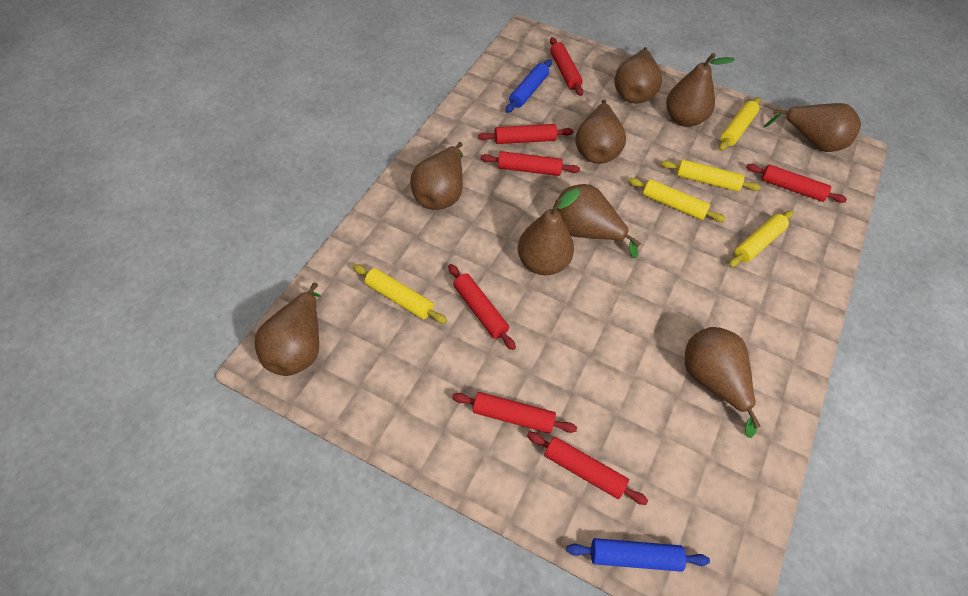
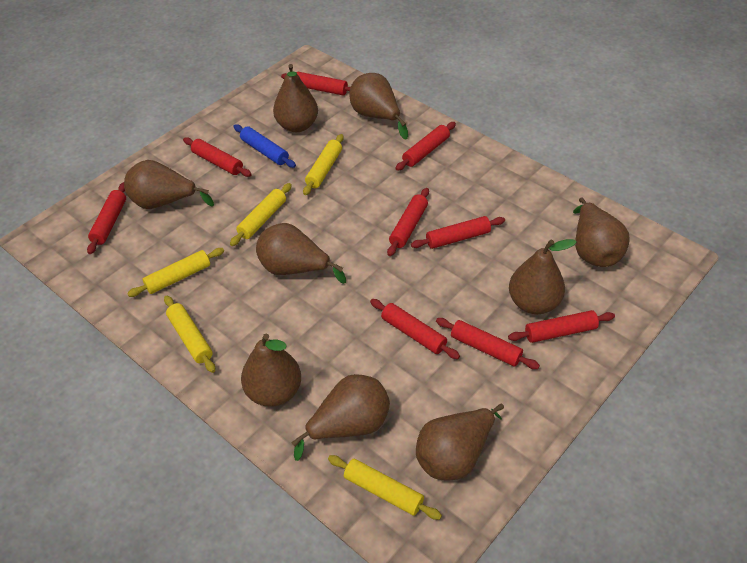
blue rolling pin: 2 -> 1
red rolling pin: 7 -> 9

